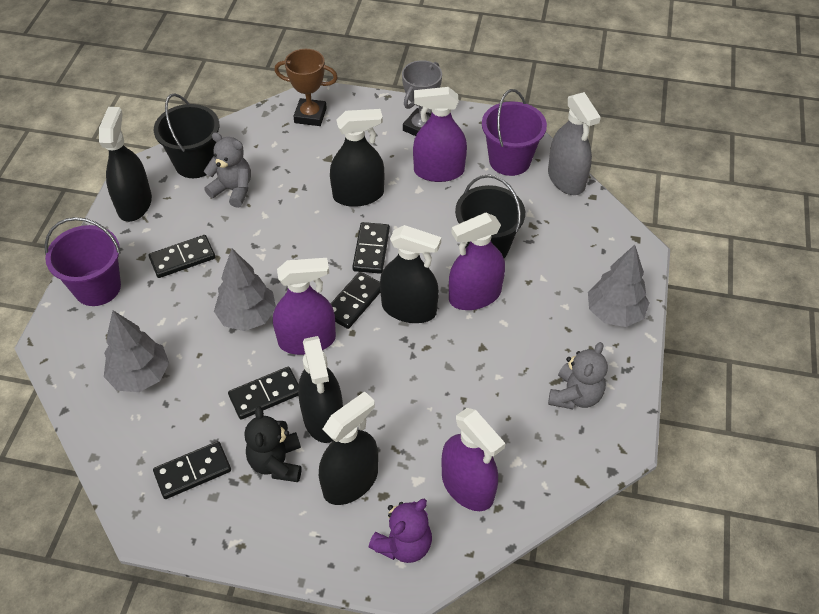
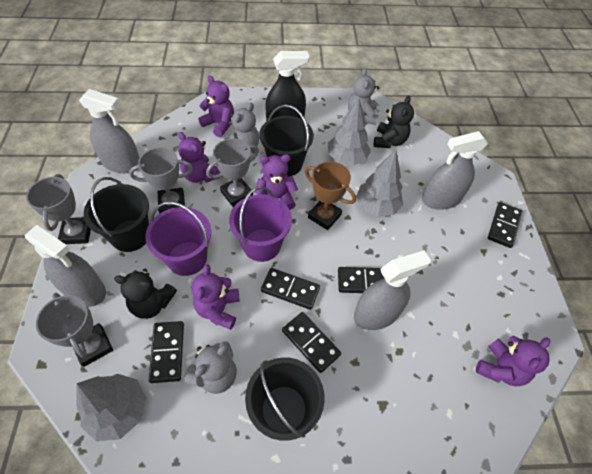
black bucket: 2 -> 3
black spray bottle: 5 -> 1
black teddy bear: 1 -> 2
grey spray bottle: 1 -> 4
grey teddy bear: 2 -> 3
grey trophy: 1 -> 4
purple spray bottle: 4 -> 0
purple teddy bear: 1 -> 5

